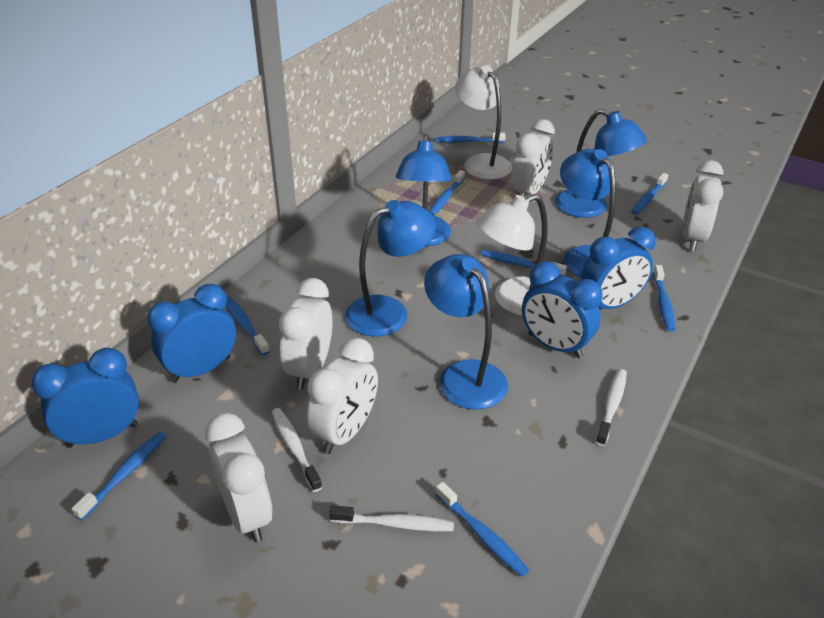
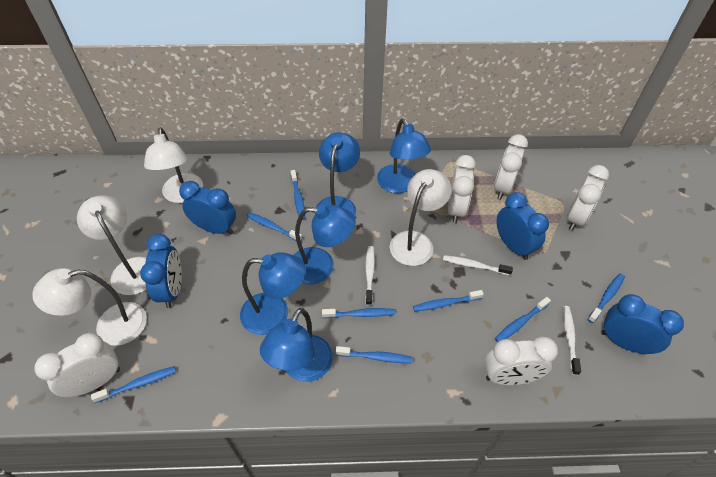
white lamp: 2 -> 4

